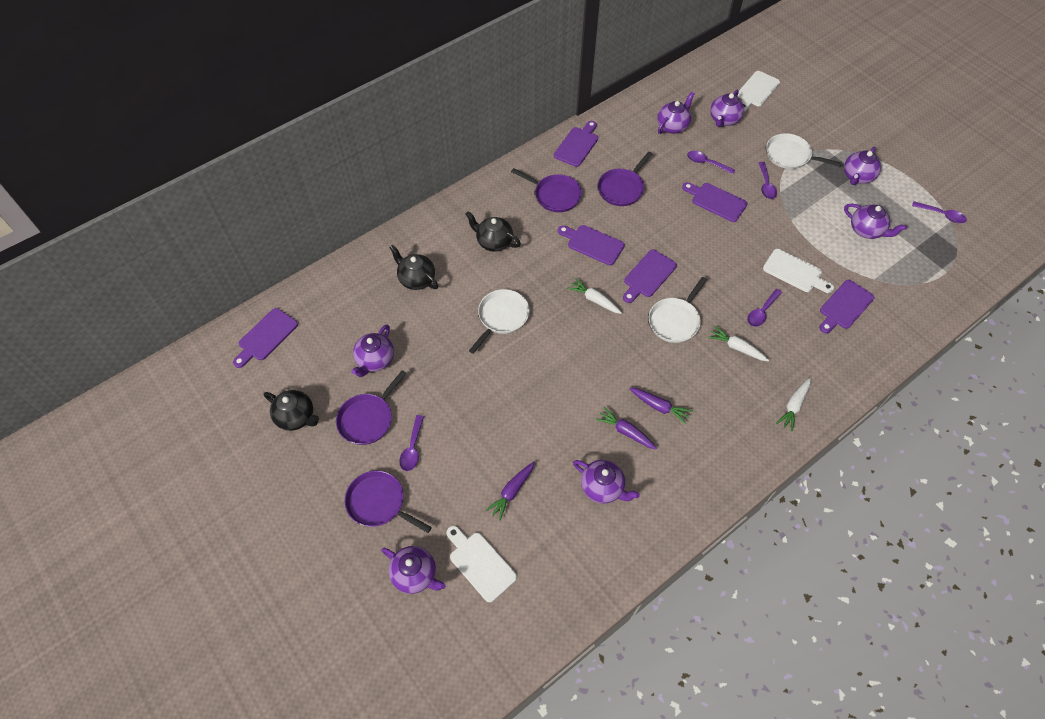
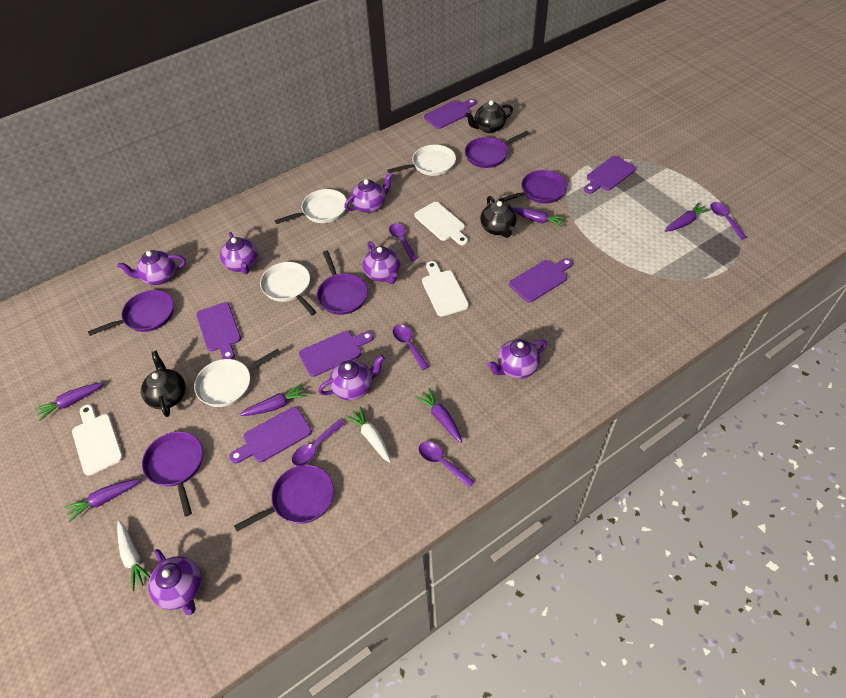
purple carrot: 3 -> 6
purple pan: 4 -> 6
white carrot: 3 -> 2
white pan: 3 -> 4

